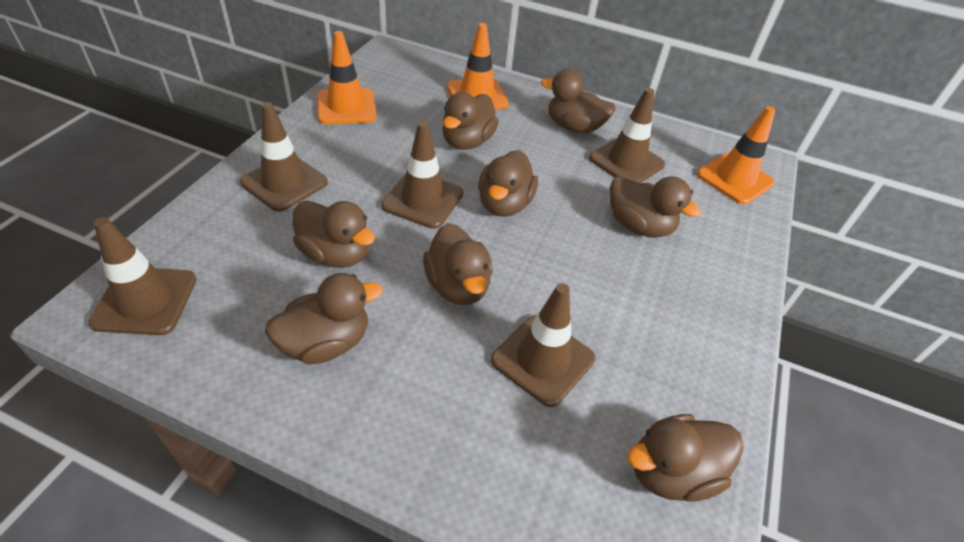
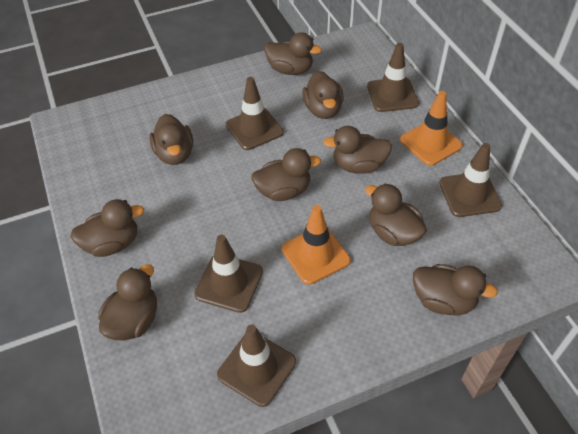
brown duck: 8 -> 9
orange traffic cone: 3 -> 2

